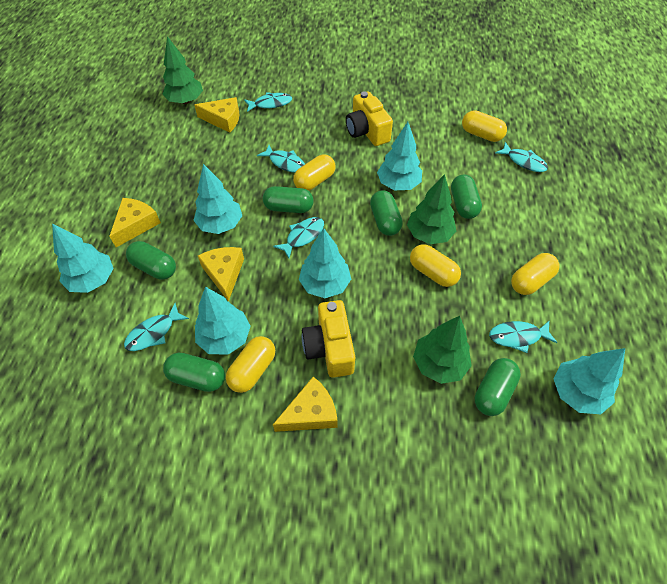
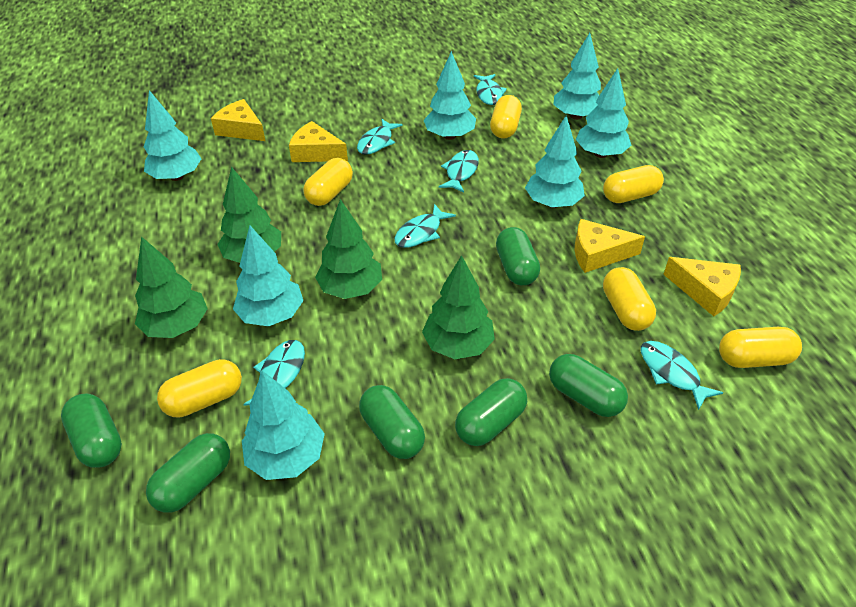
green tree: 3 -> 4
turquoise tree: 6 -> 7
yellow camera: 2 -> 0
yellow capsule: 5 -> 6

